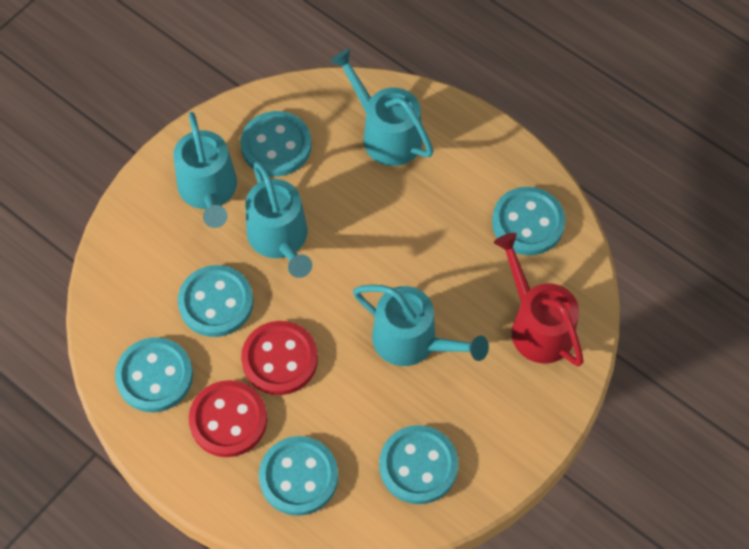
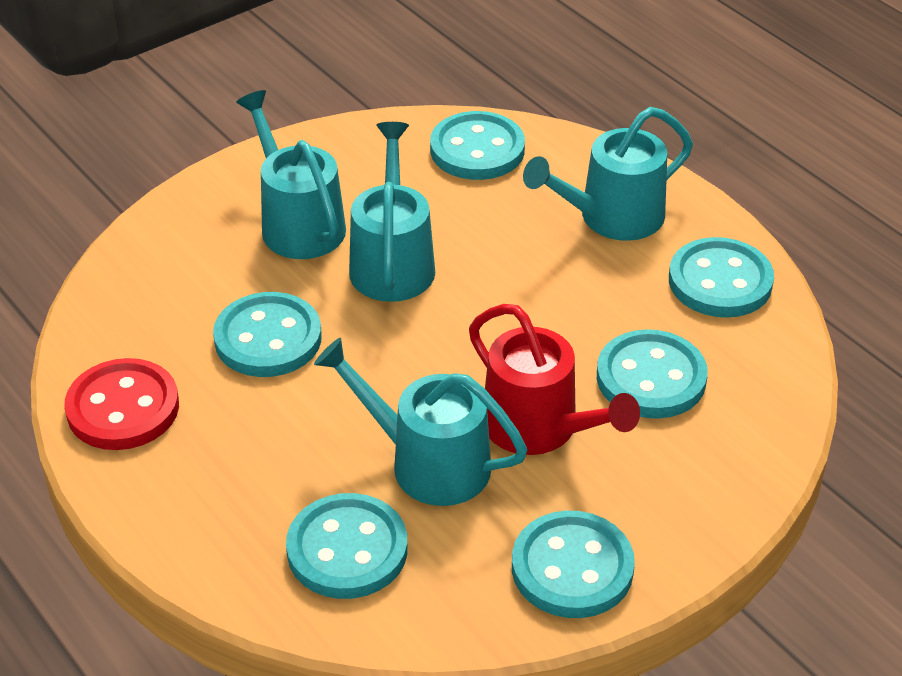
red button: 2 -> 1

